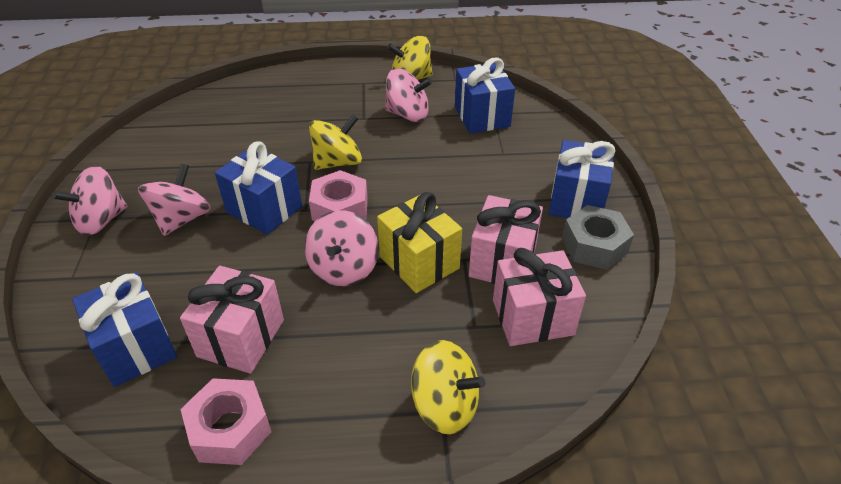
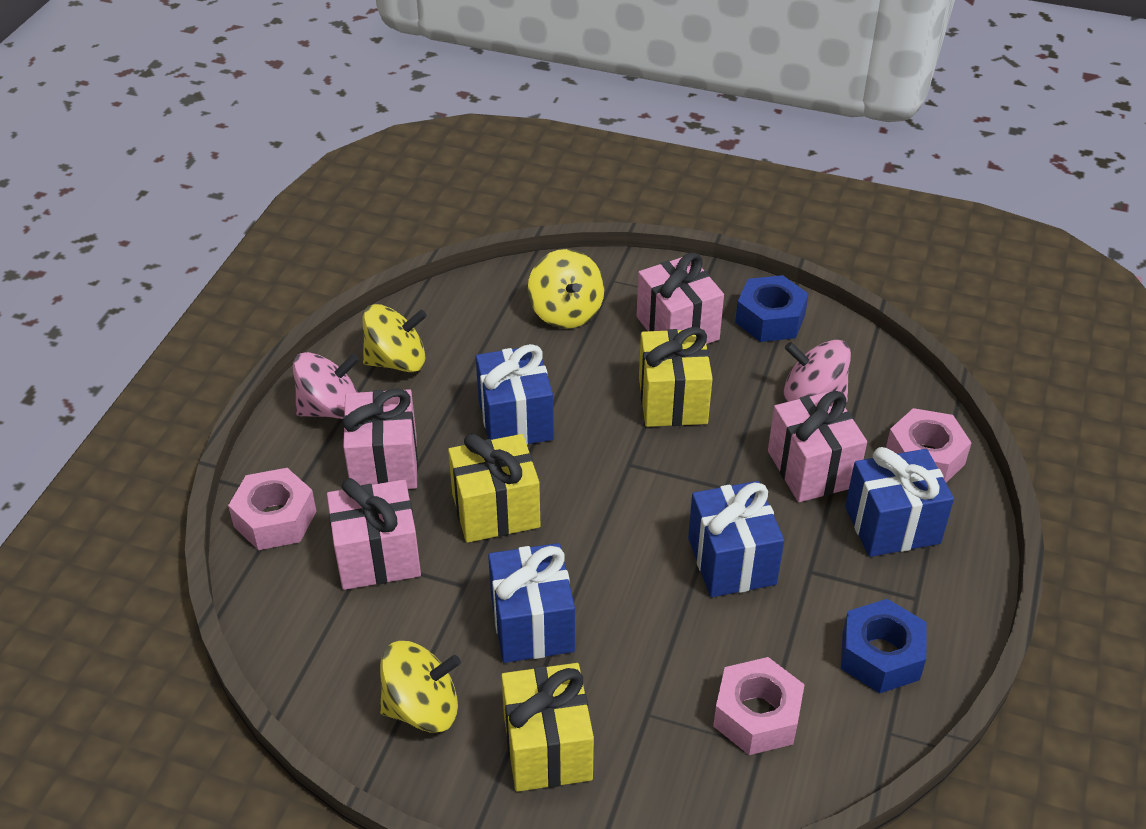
blue nut: 0 -> 2
grey nut: 1 -> 0
pink gift: 3 -> 4
pink nut: 2 -> 3
pink spinning top: 4 -> 2
yellow gift: 1 -> 3

